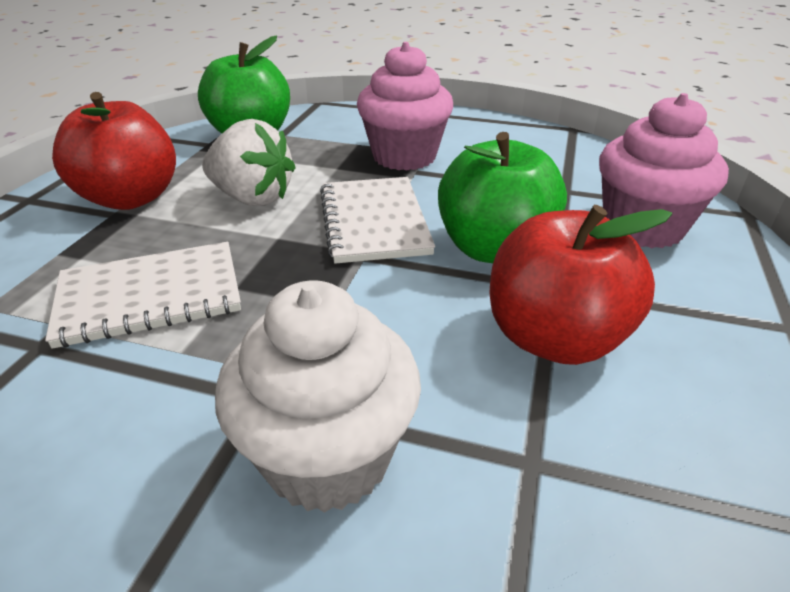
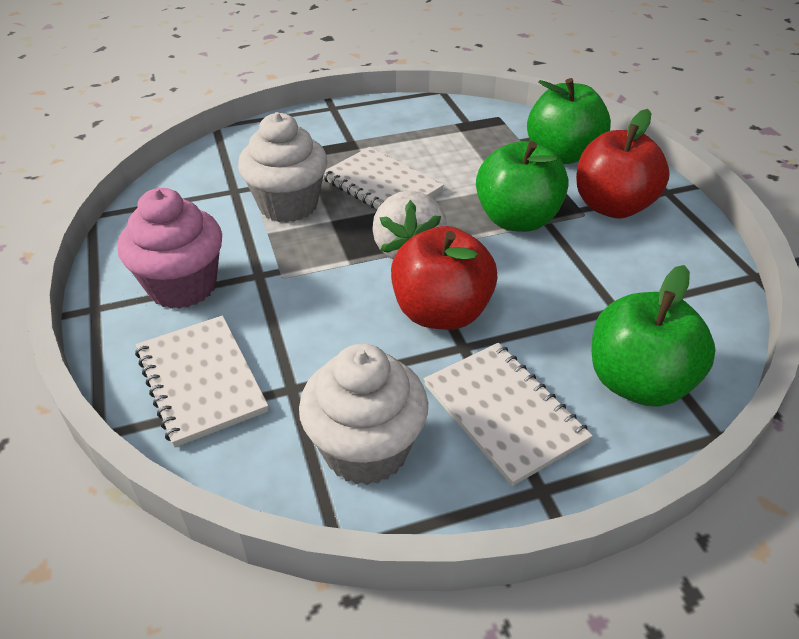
green apple: 2 -> 3
pink cupcake: 2 -> 1
white cupcake: 1 -> 2
white notebook: 2 -> 3

